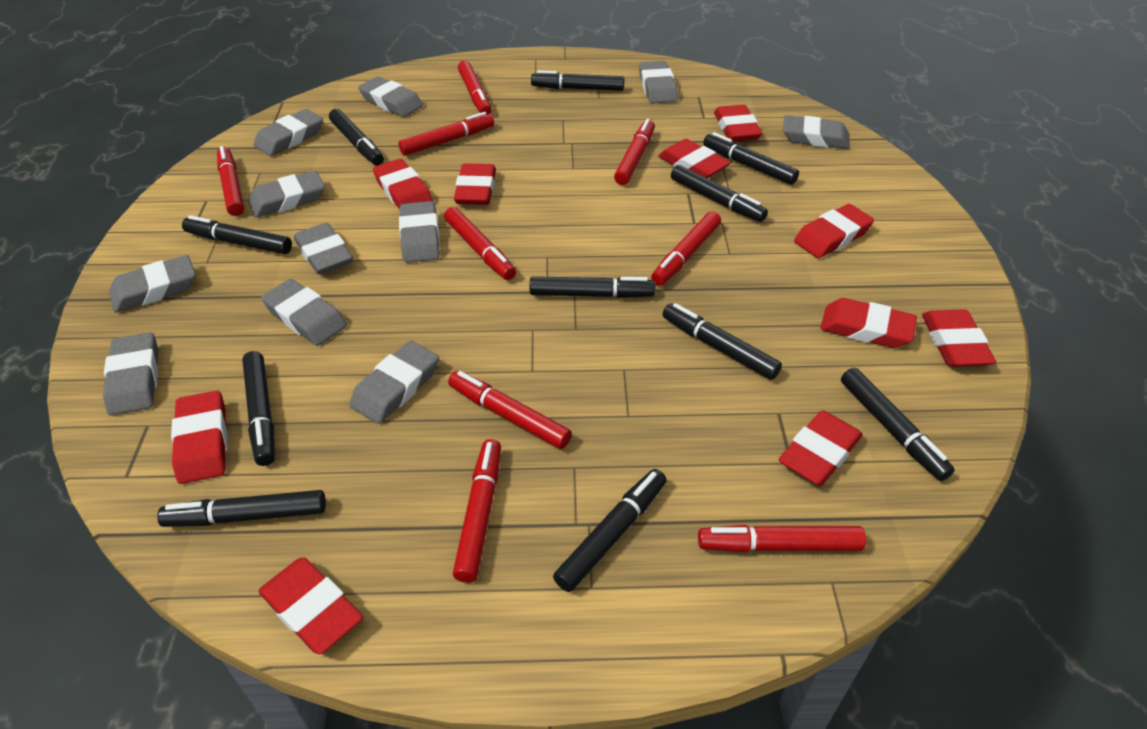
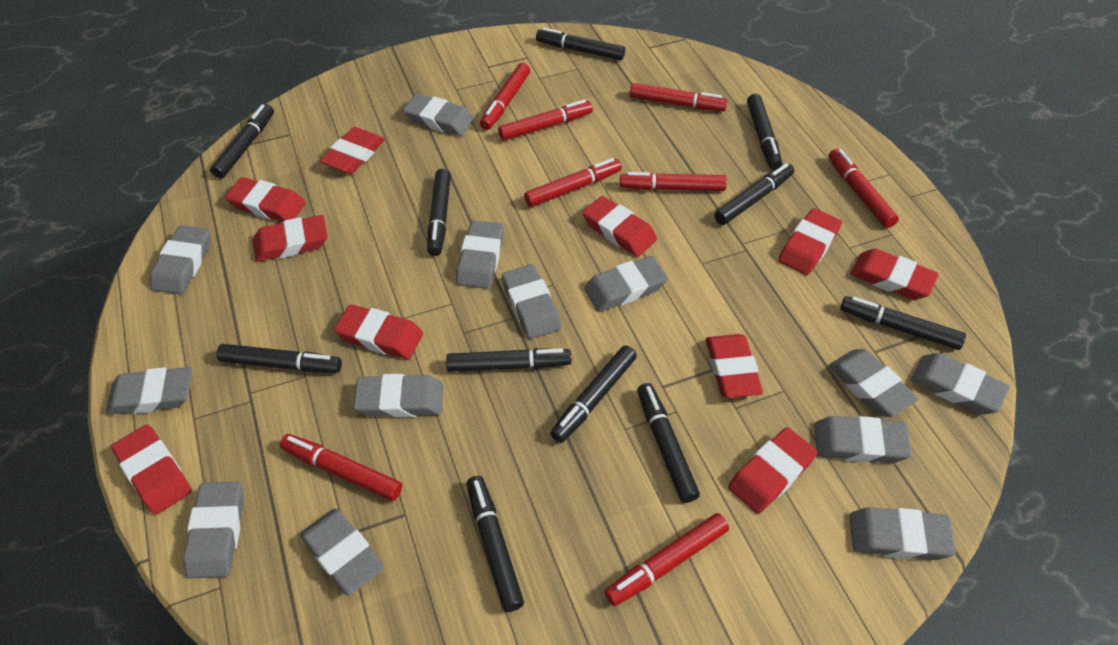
grey eraser: 11 -> 13
red marker: 9 -> 8

